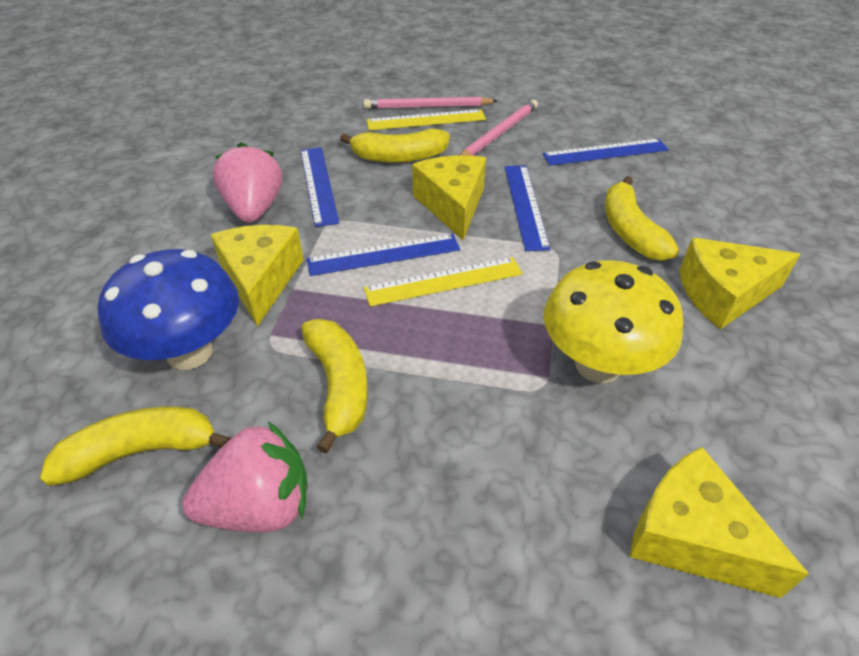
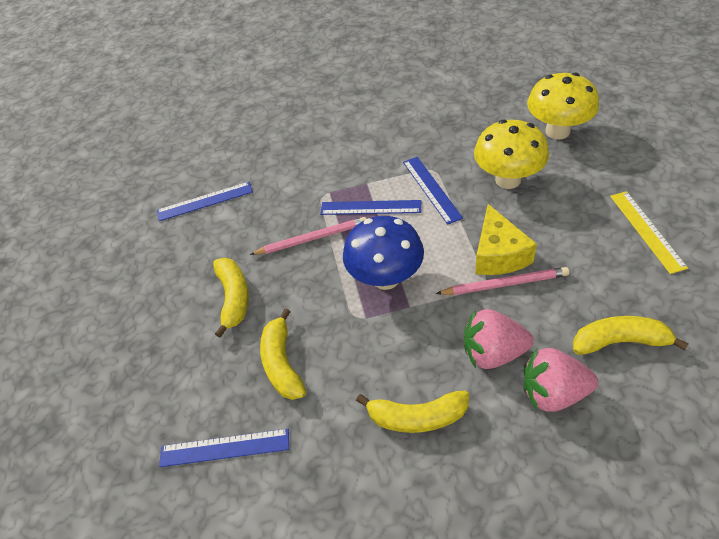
yellow cheese: 4 -> 1
yellow mushroom: 1 -> 2
yellow ruler: 2 -> 1

